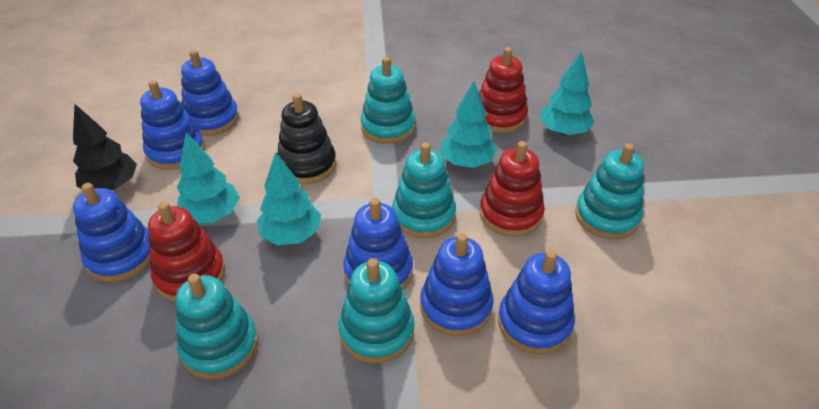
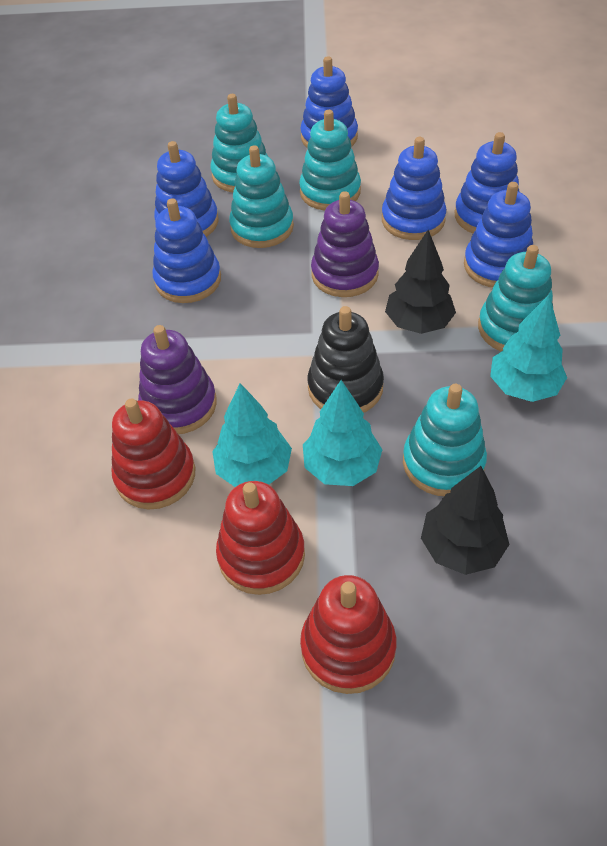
black tree: 1 -> 2
purple stacking toy: 0 -> 2
turquoise tree: 4 -> 3

